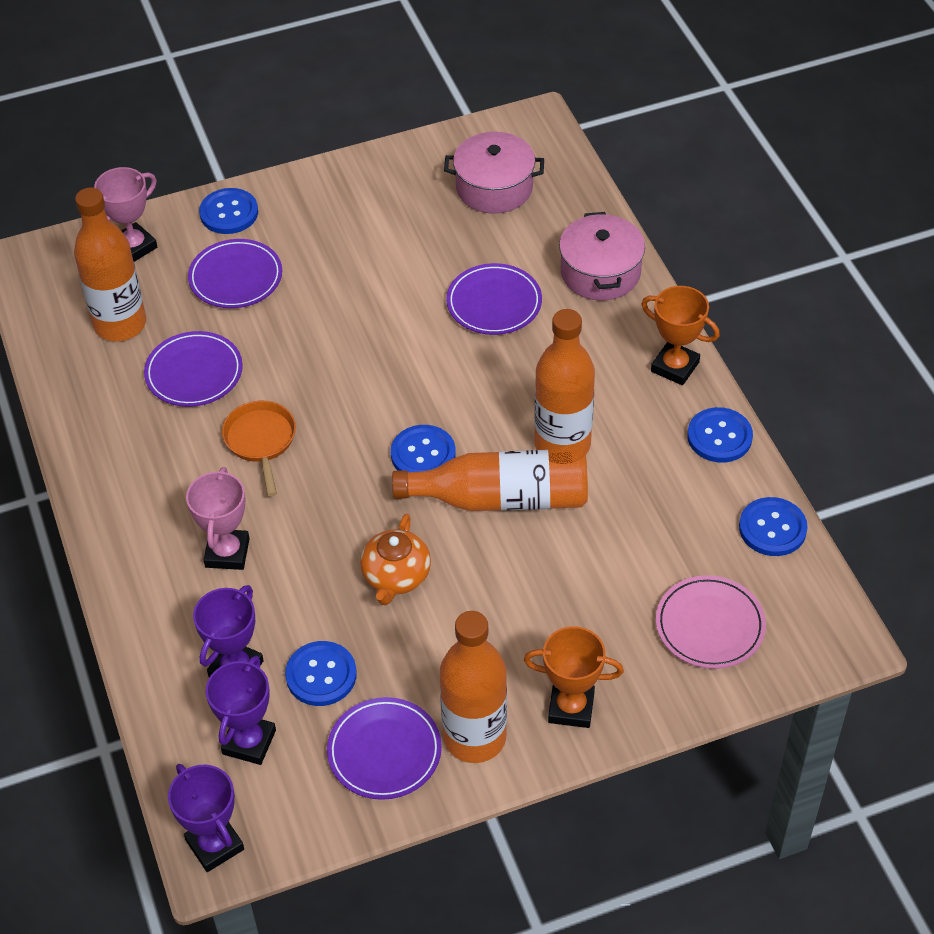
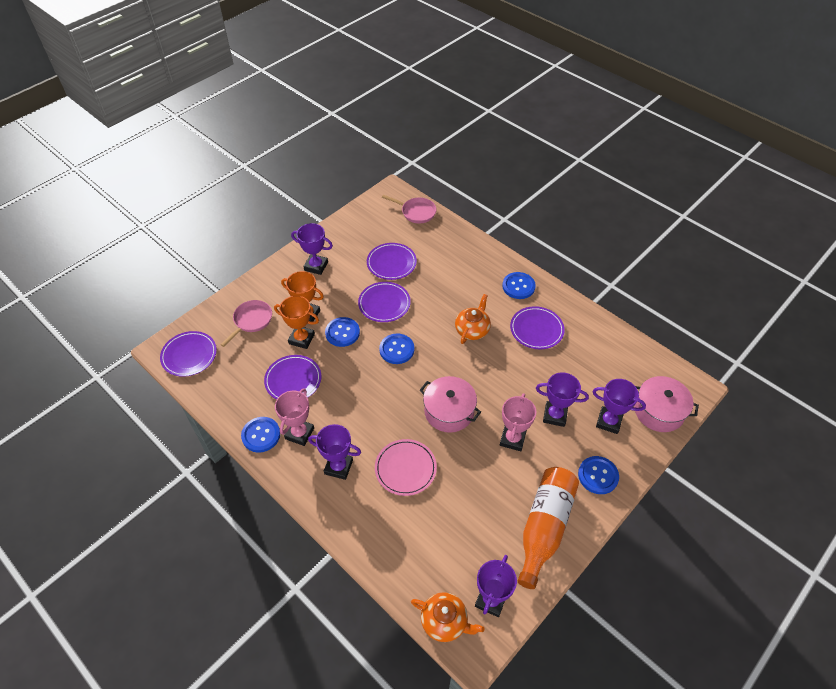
orange bottle: 4 -> 1
orange pan: 1 -> 0
orange teapot: 1 -> 2
pink pan: 0 -> 2
purple plate: 4 -> 5
purple trophy: 3 -> 5

